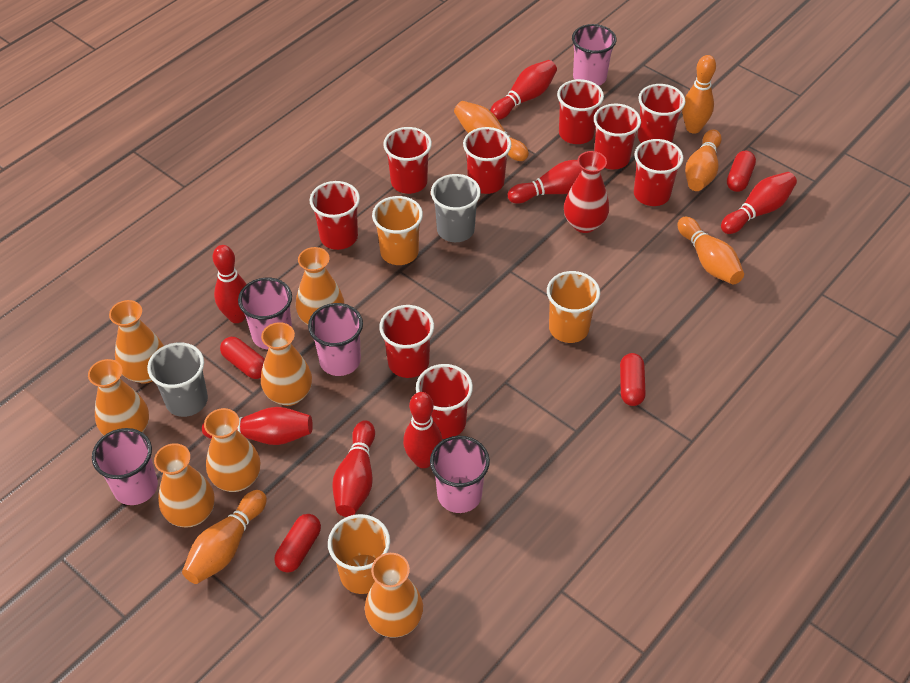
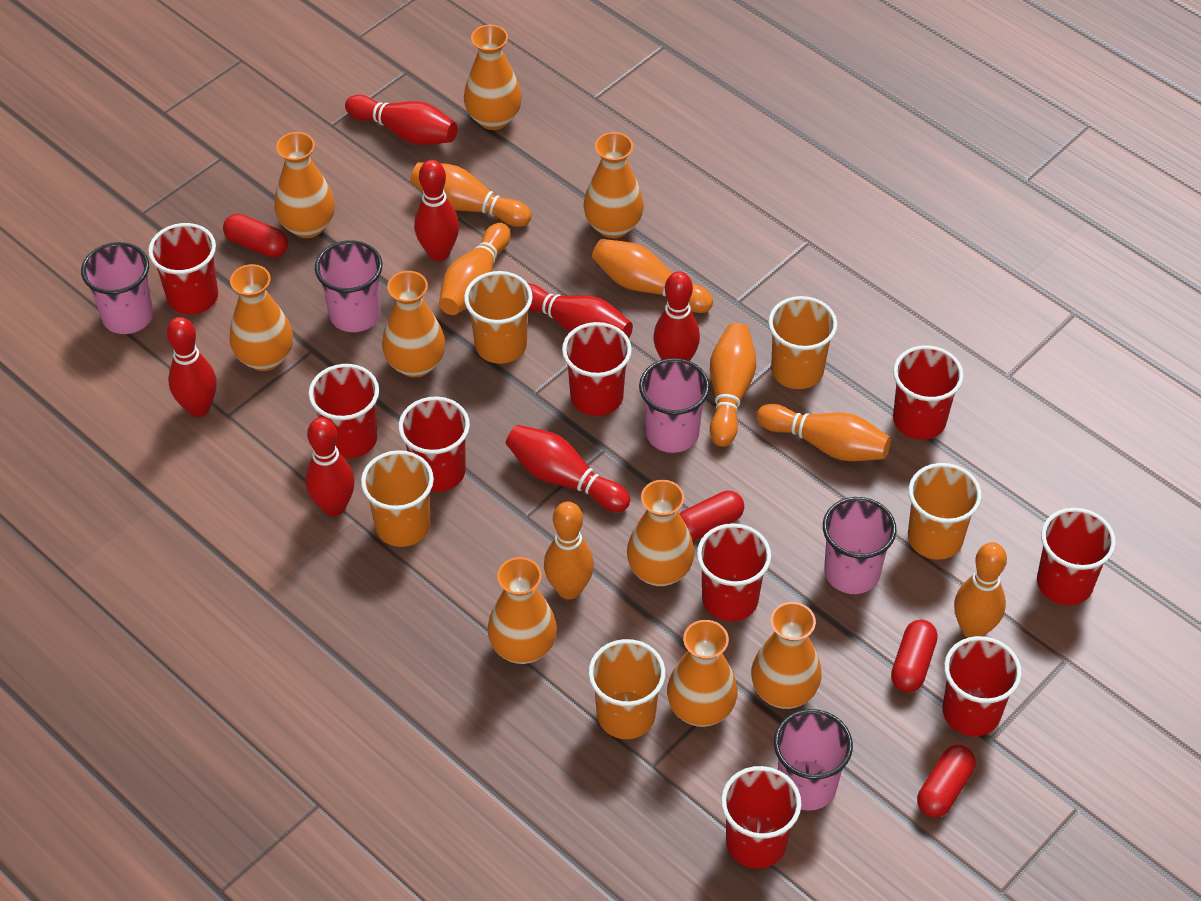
grey cup: 2 -> 0
orange bowling pin: 5 -> 7
orange cup: 3 -> 5
orange vase: 7 -> 9
red vase: 1 -> 0

